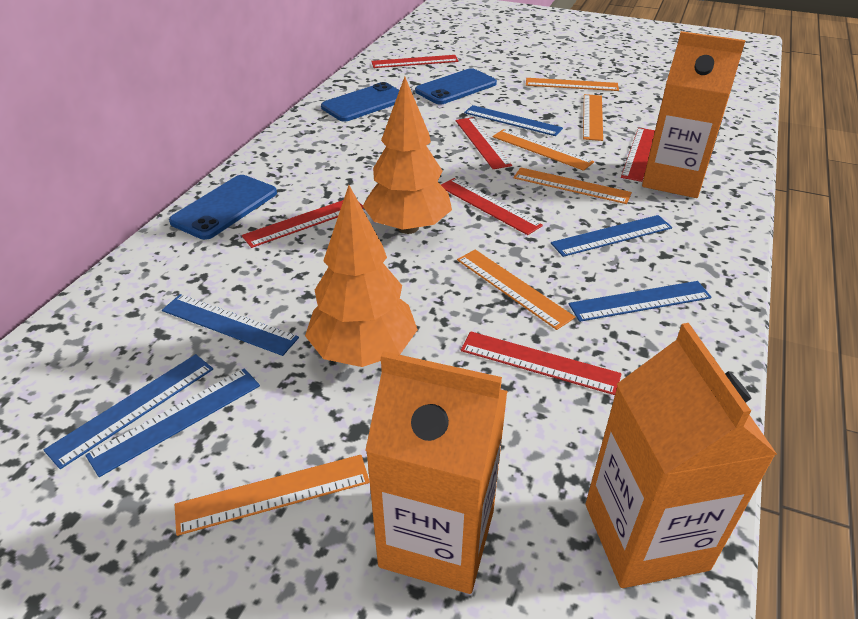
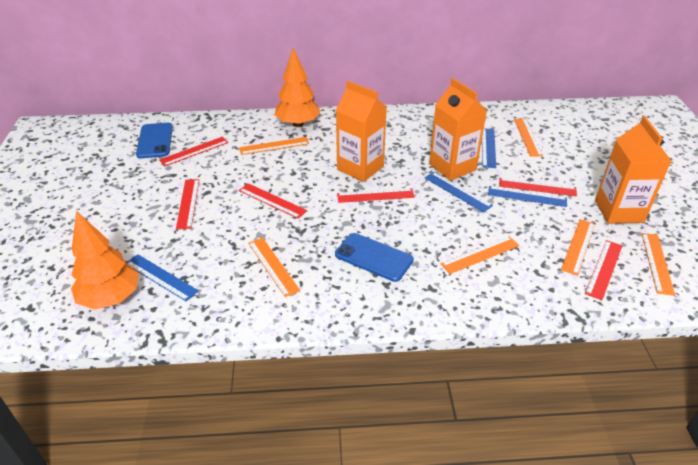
blue phone: 3 -> 2
blue ruler: 6 -> 4

